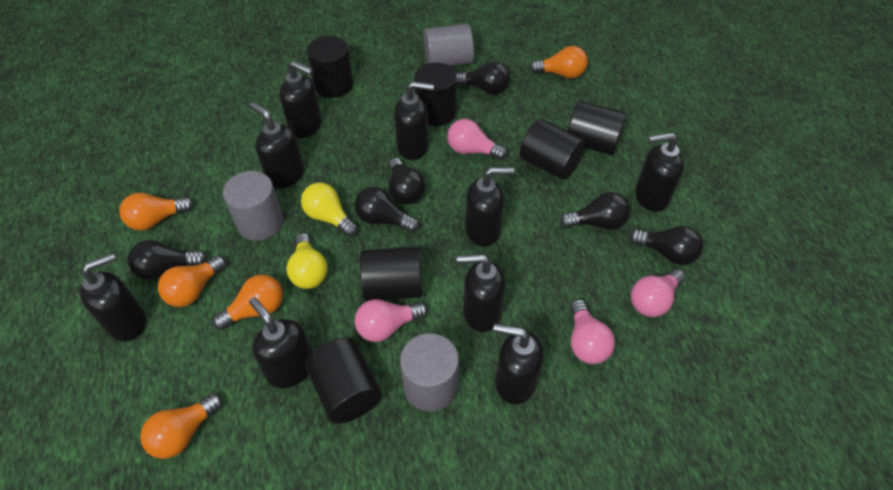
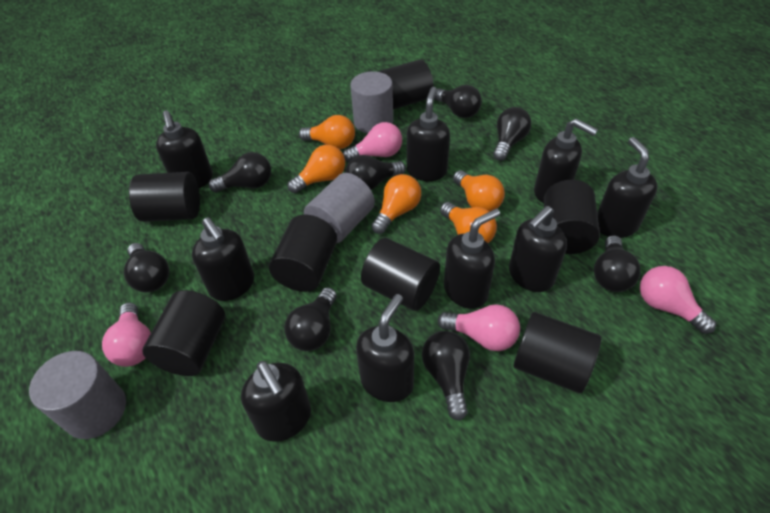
black cylinder: 6 -> 7
black light bulb: 6 -> 8
yellow light bulb: 2 -> 0

